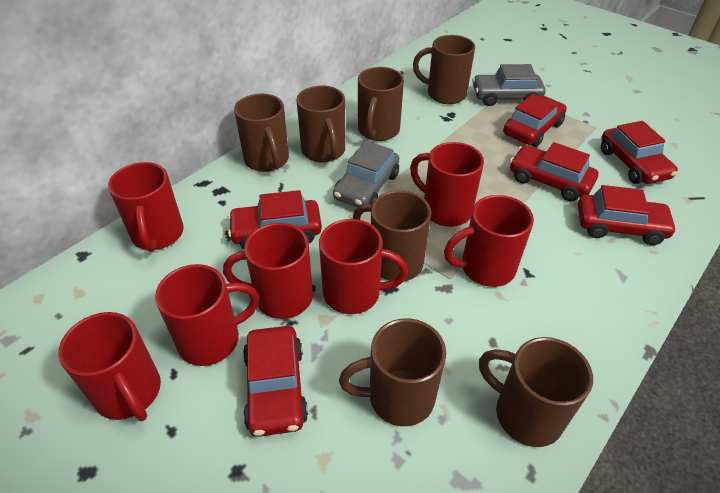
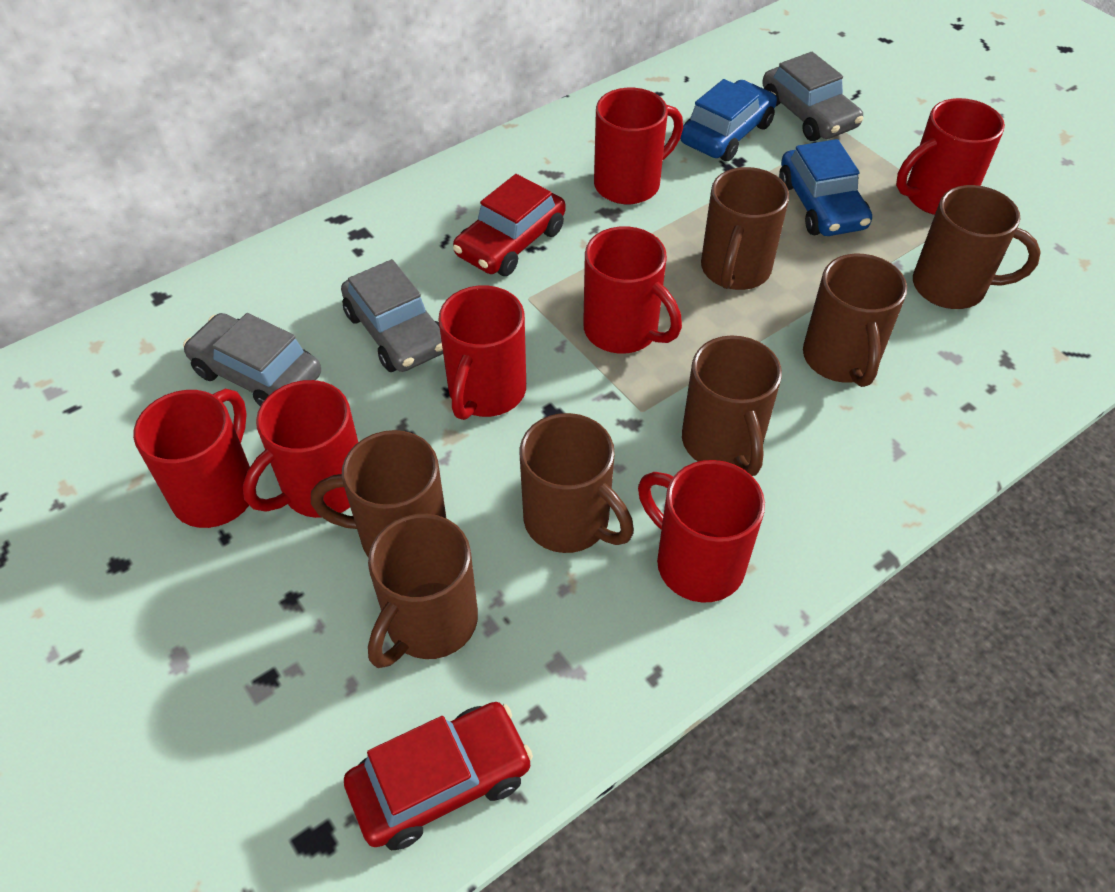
blue car: 0 -> 2
grey car: 2 -> 3
red car: 6 -> 2

